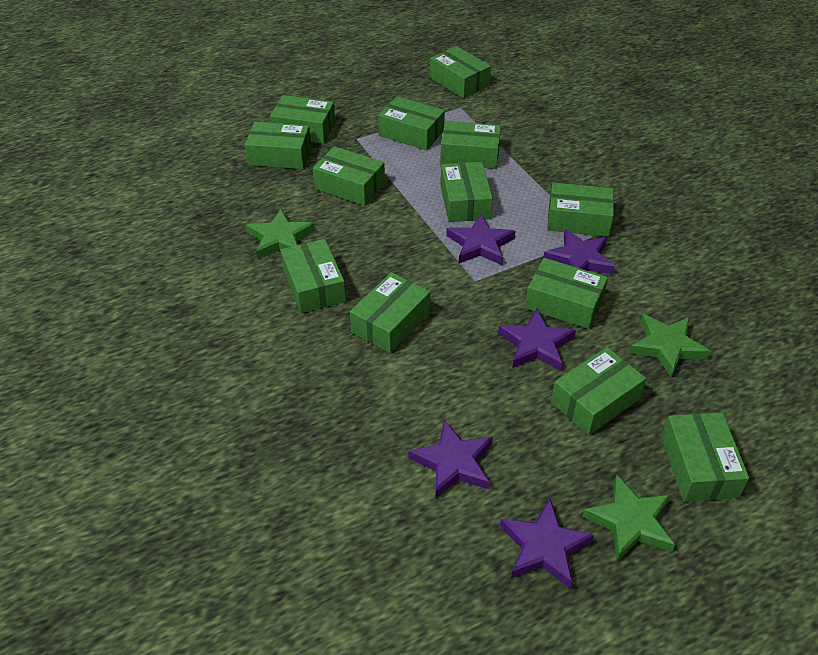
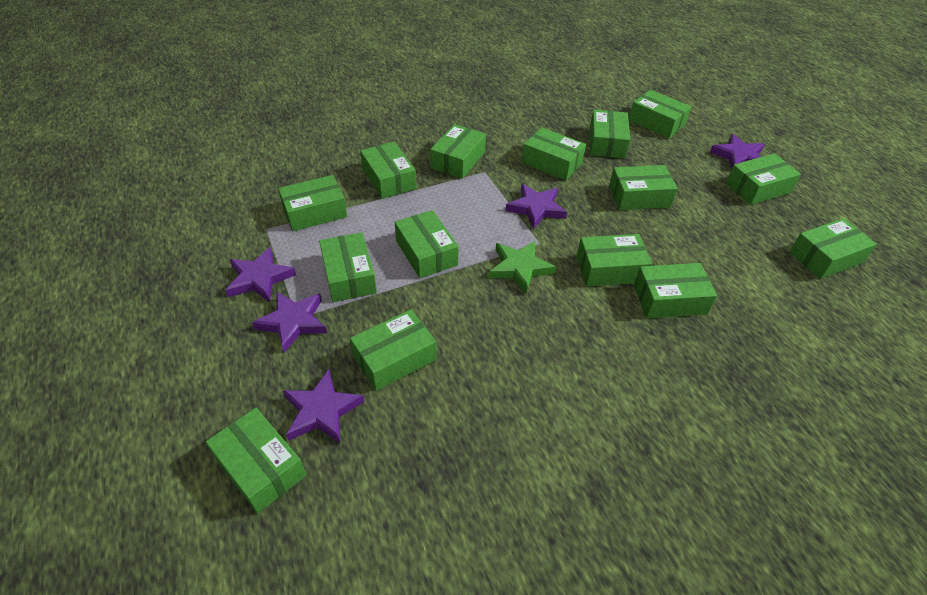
green box: 13 -> 15
green star: 3 -> 1

